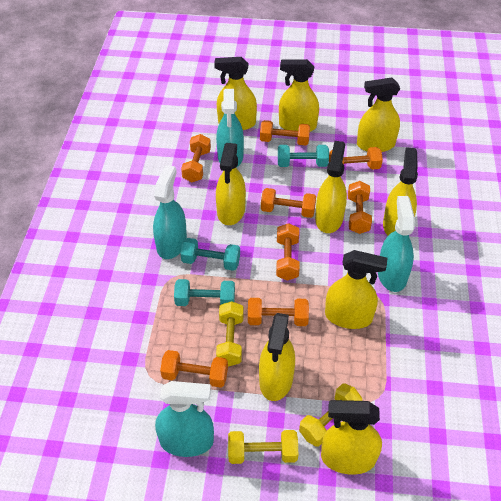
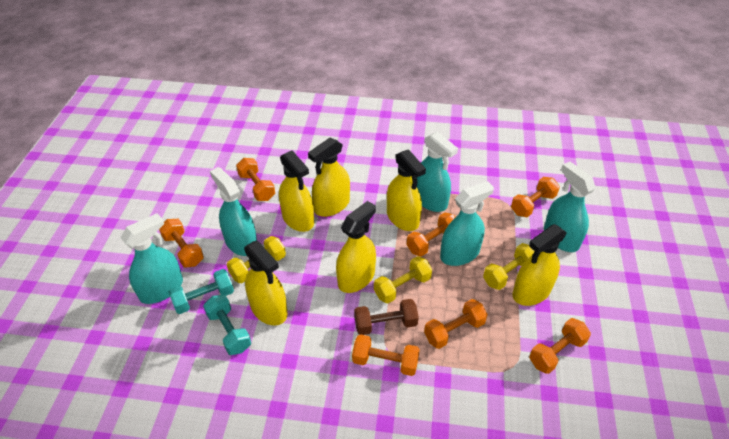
brown dumbbell: 0 -> 1
orange dumbbell: 8 -> 7
turquoise dumbbell: 3 -> 2
turquoise spray bottle: 4 -> 5
yellow spray bottle: 9 -> 6

